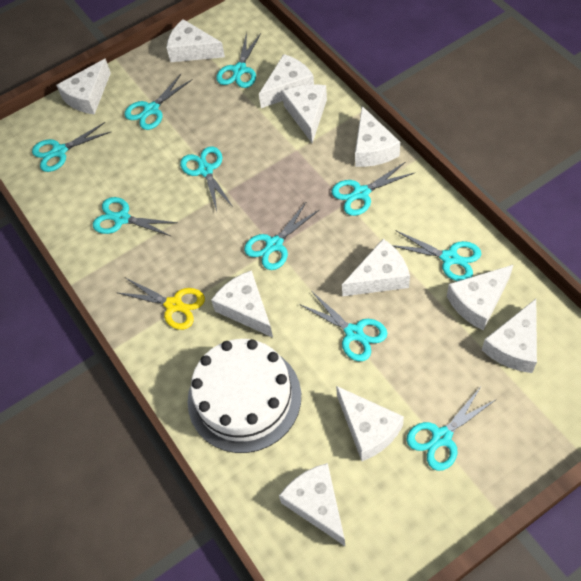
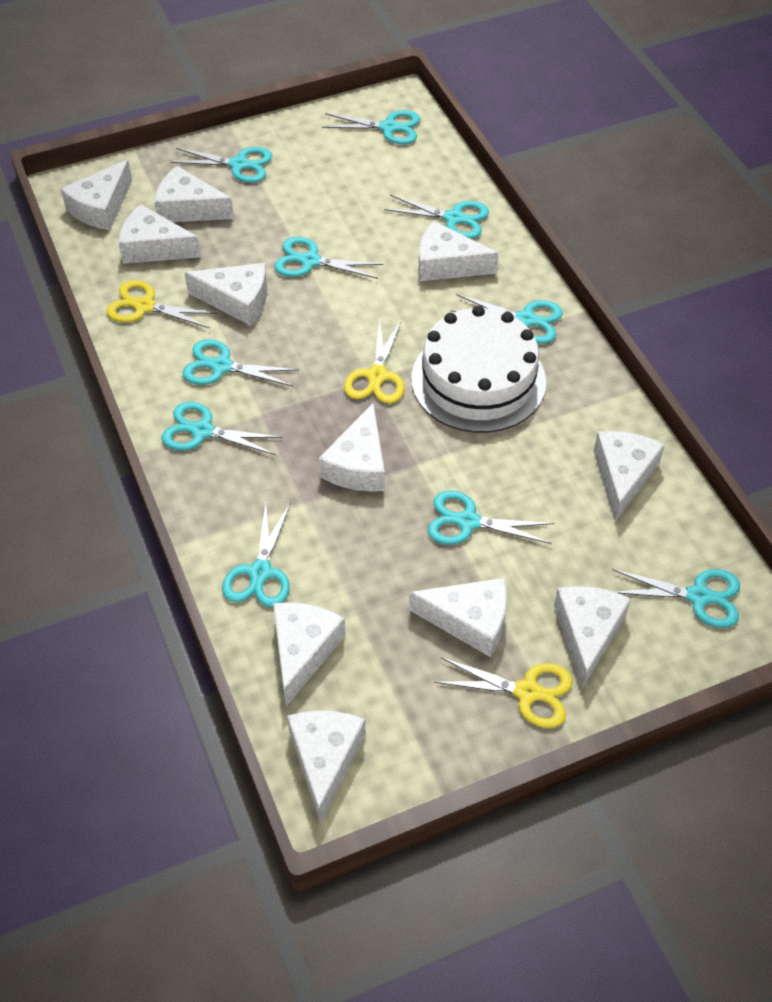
yellow scissors: 1 -> 3

